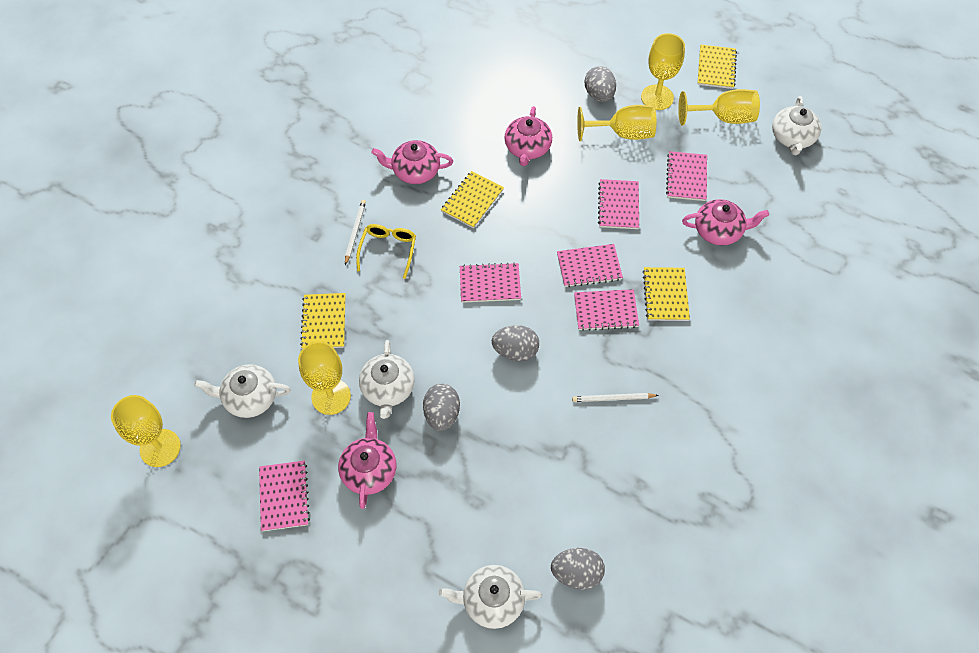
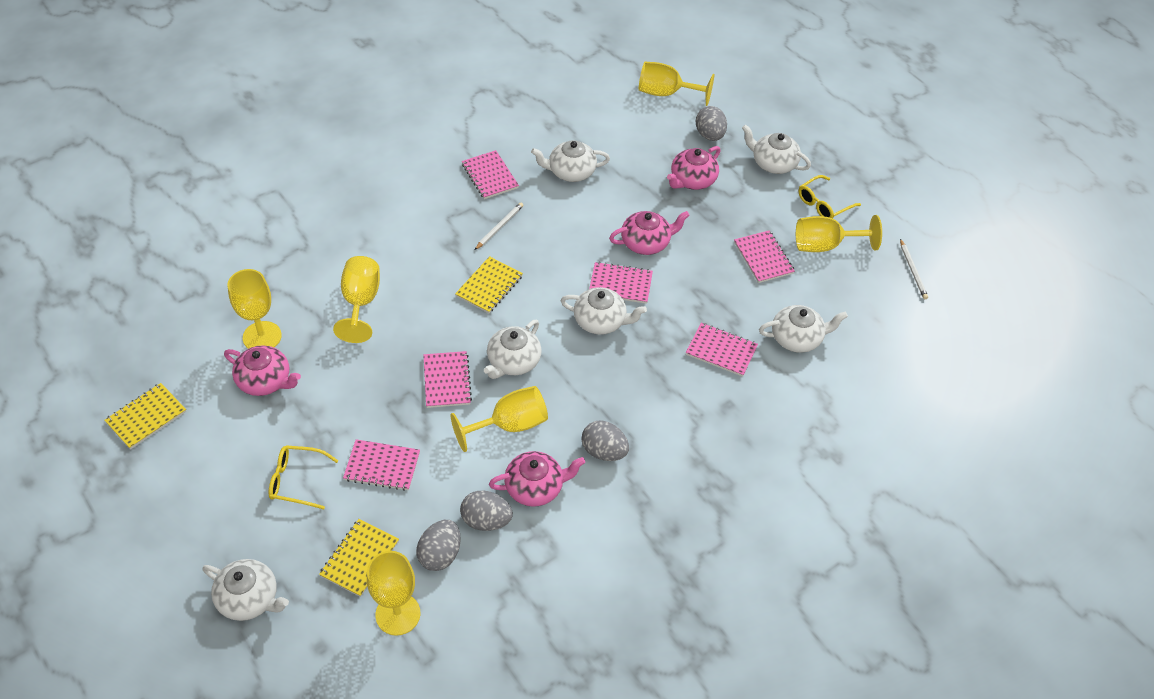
white teapot: 4 -> 6
yellow glasses: 1 -> 2
yellow goblet: 5 -> 6
yellow notebook: 4 -> 3

